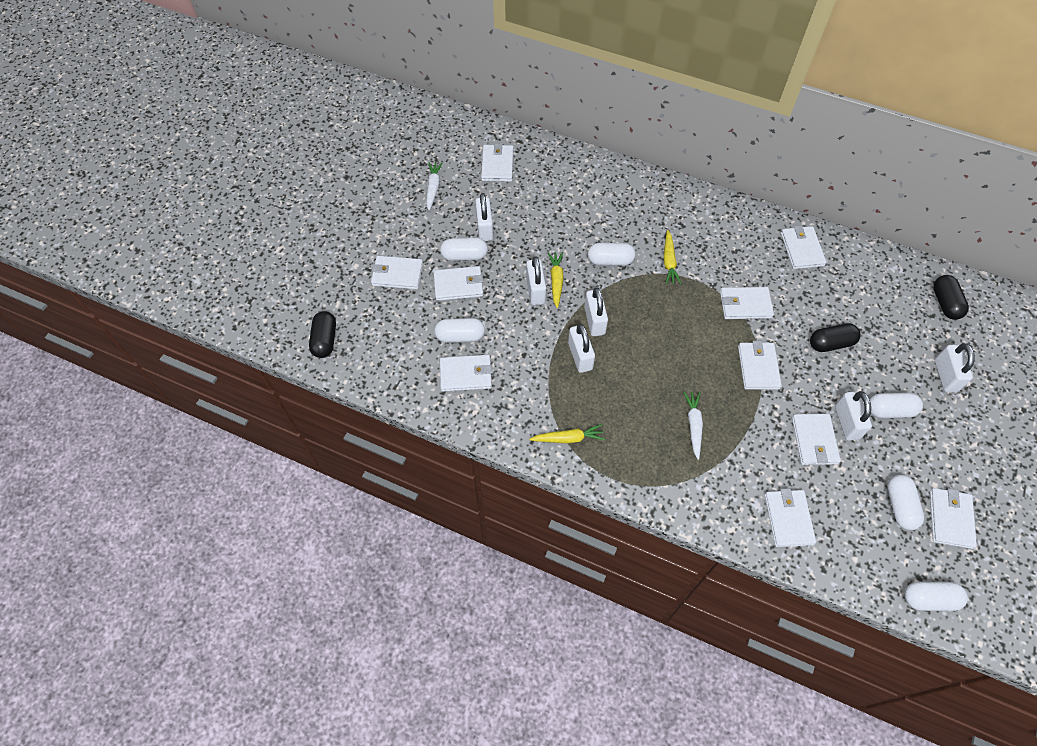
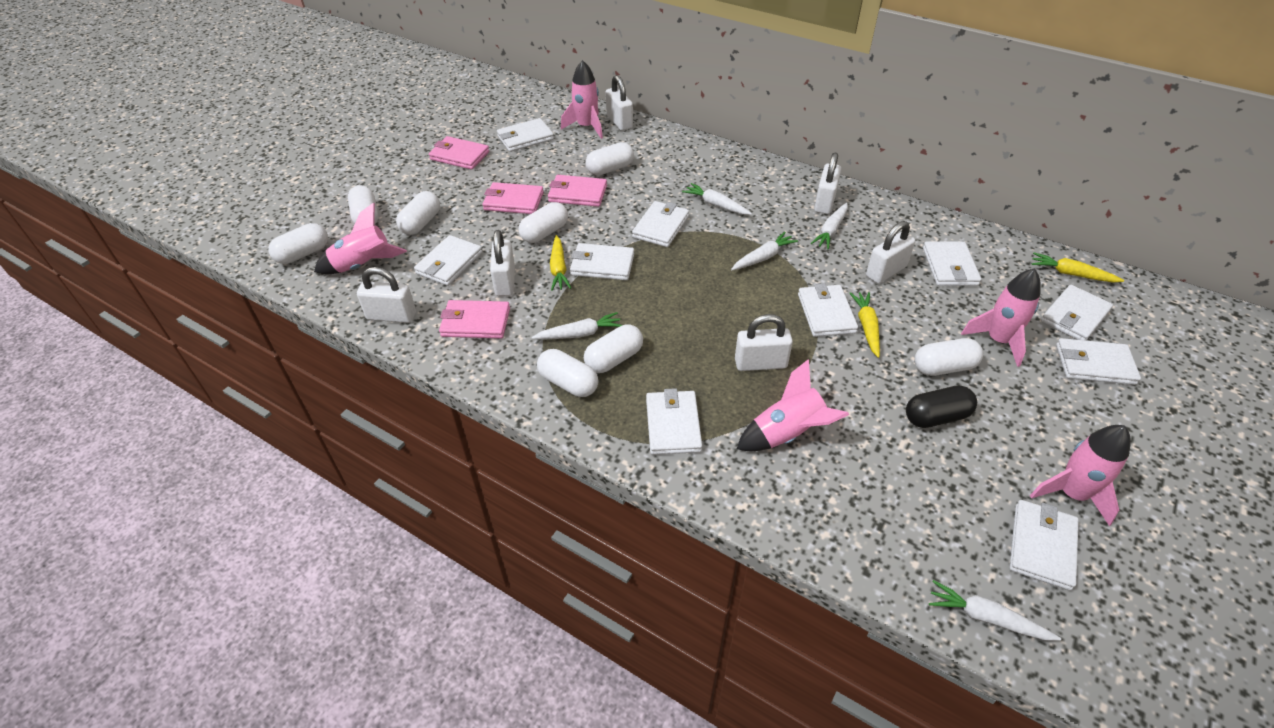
black capsule: 3 -> 1
pink rocket: 0 -> 5
pink wallet: 0 -> 4
white capsule: 6 -> 8
white carrot: 2 -> 5

